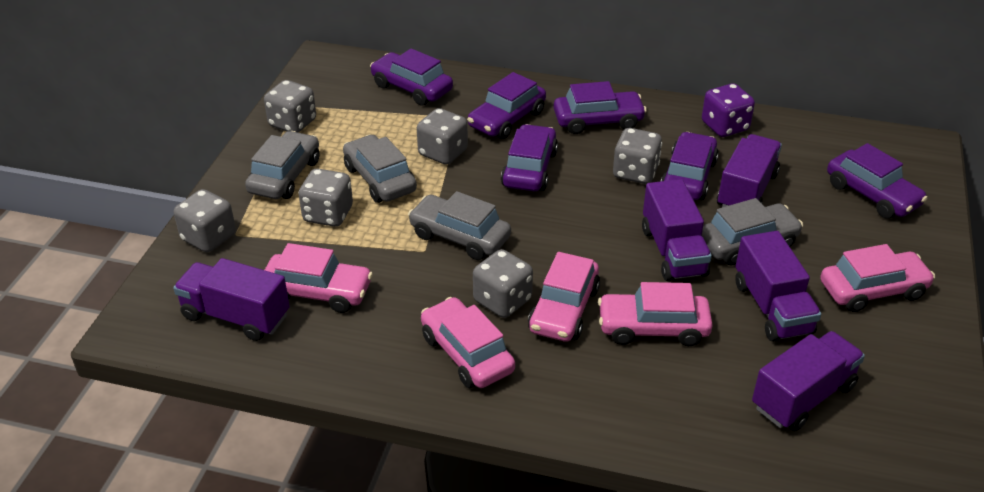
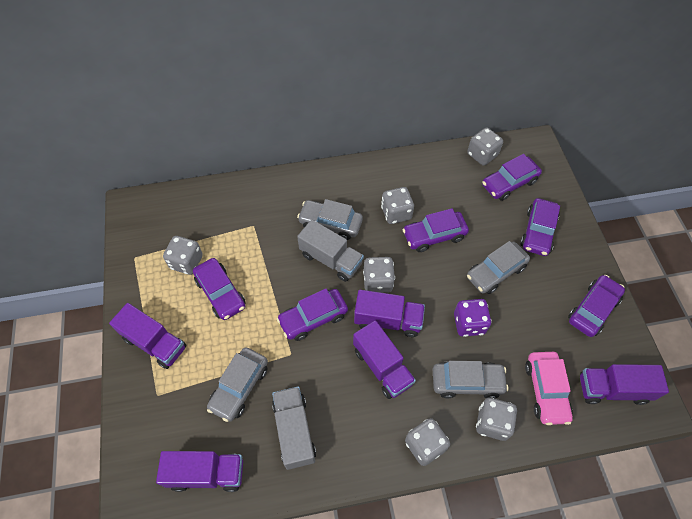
grey truck: 0 -> 2
pink car: 5 -> 1

